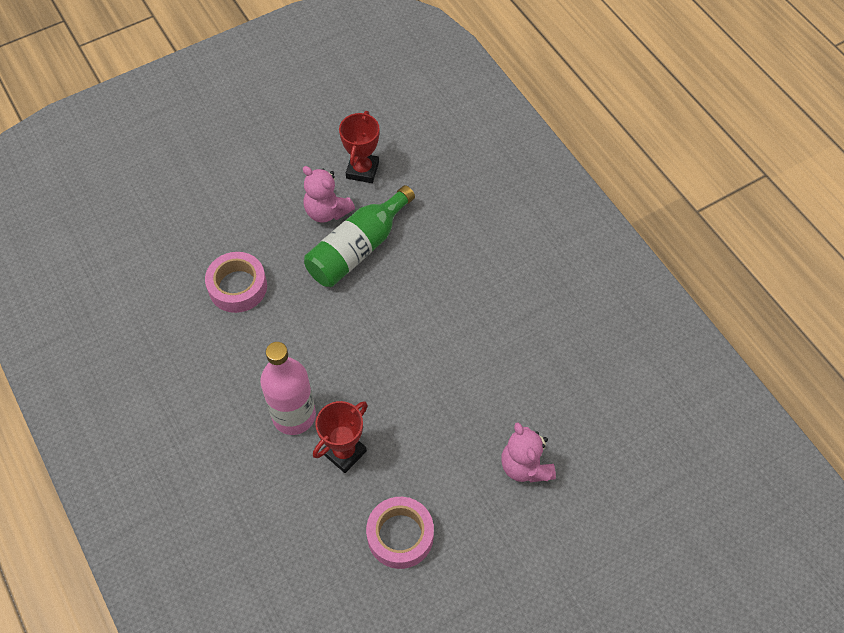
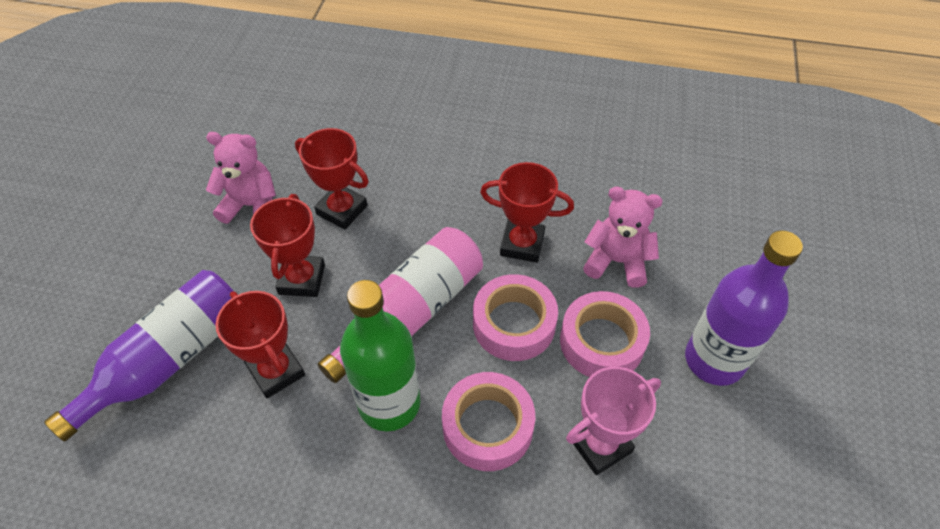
pink tape: 2 -> 3
pink trophy: 0 -> 1
purple bottle: 0 -> 2
red trophy: 2 -> 4

